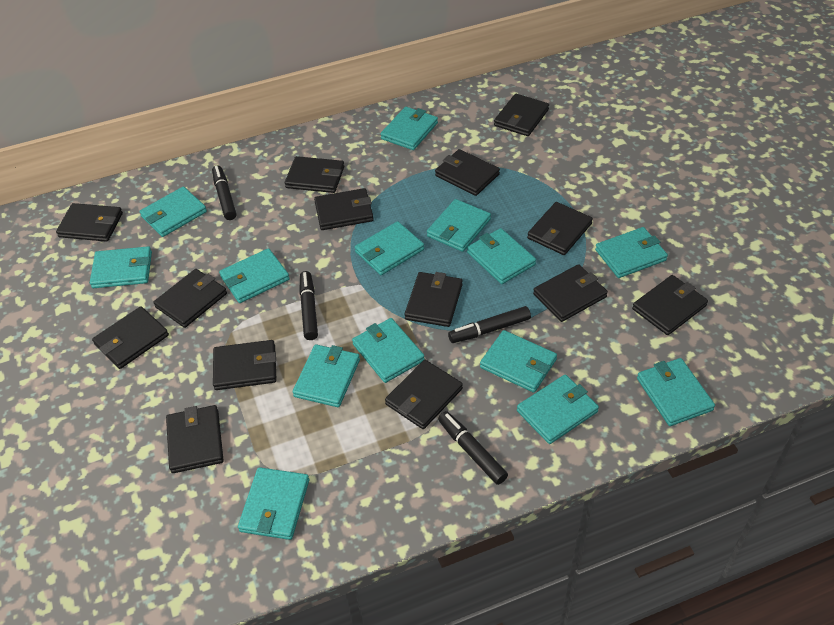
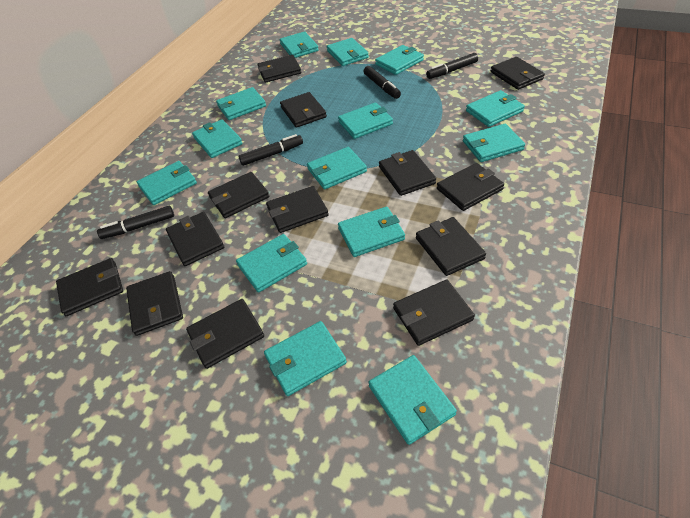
black wallet: 14 -> 13

